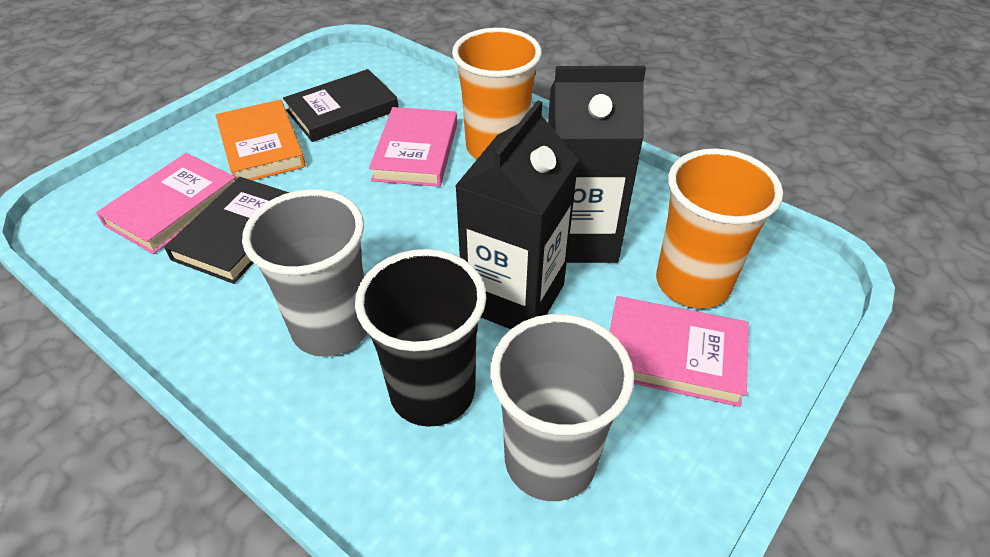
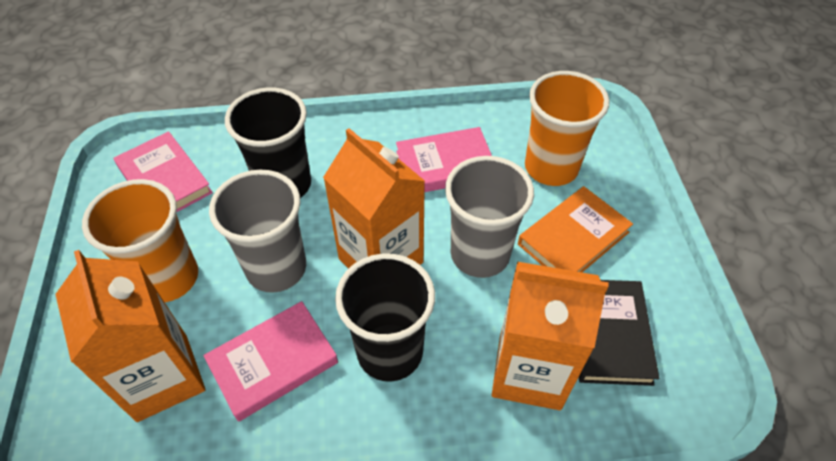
black book: 2 -> 1
black carton: 2 -> 0
black cup: 1 -> 2
orange carton: 0 -> 3

